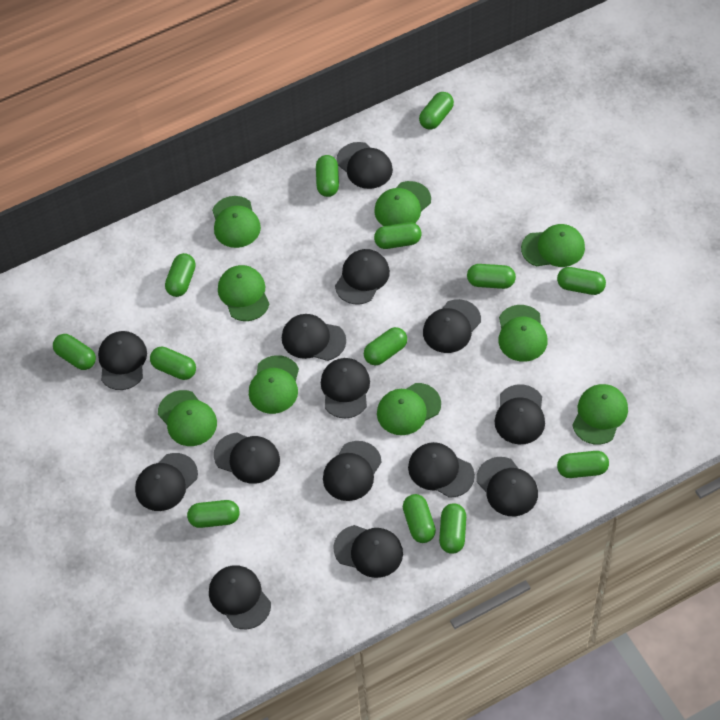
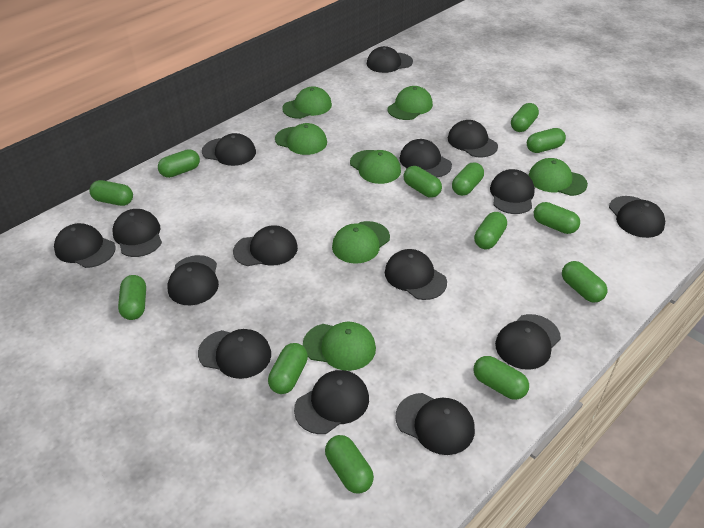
black cap: 14 -> 15
green cap: 9 -> 7

